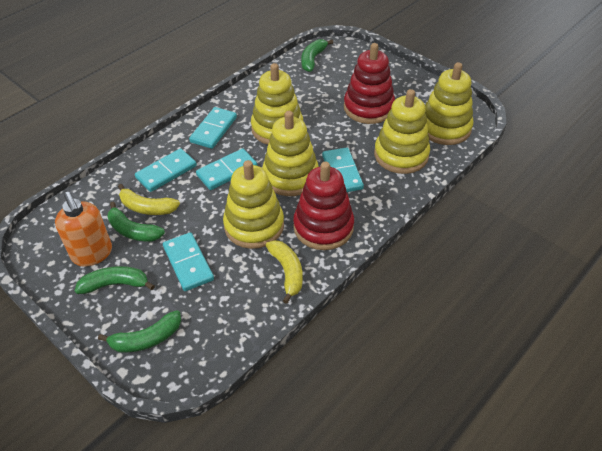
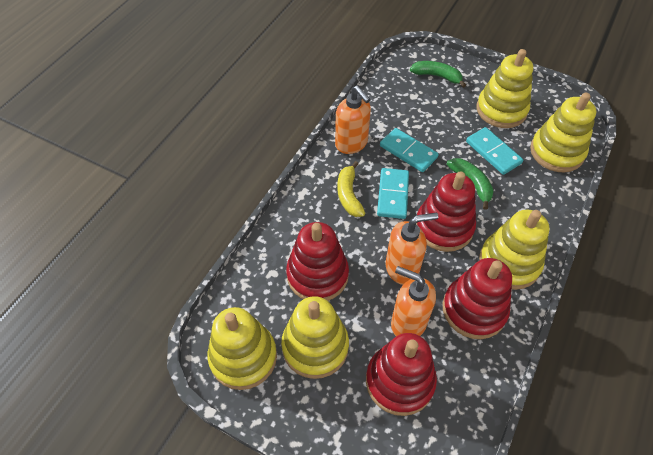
green banana: 4 -> 2
orange soap dispenser: 1 -> 3
red stacking toy: 2 -> 4
turquoise domino: 5 -> 3
yellow banana: 2 -> 1

